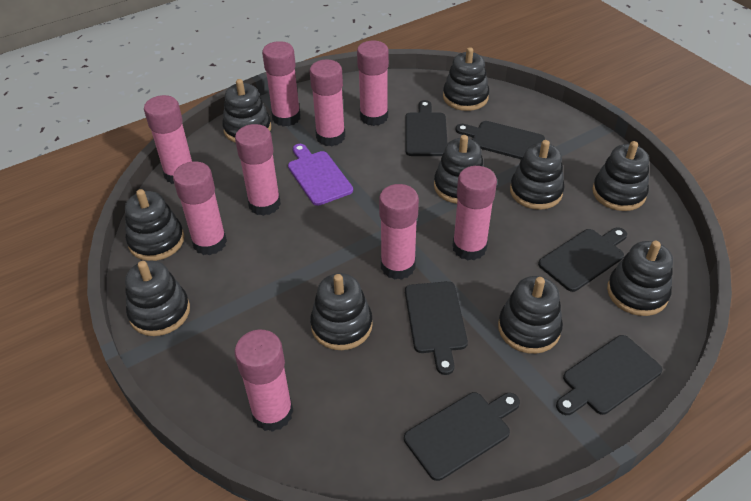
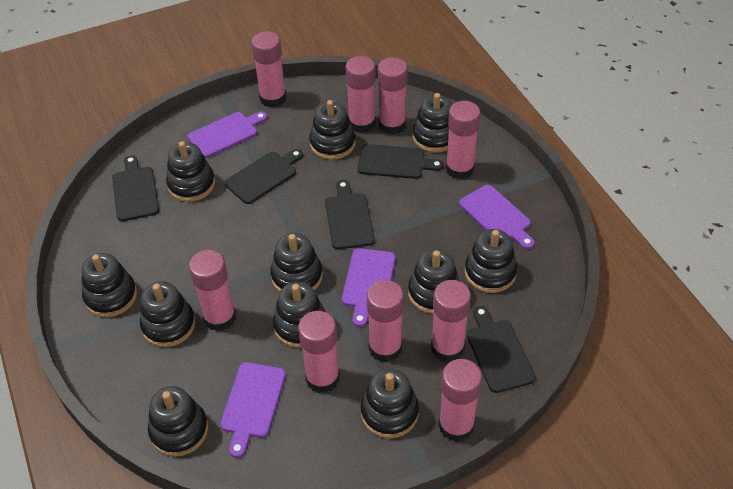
black cutting board: 6 -> 5
black stacking toy: 10 -> 11
purple cutting board: 1 -> 4

